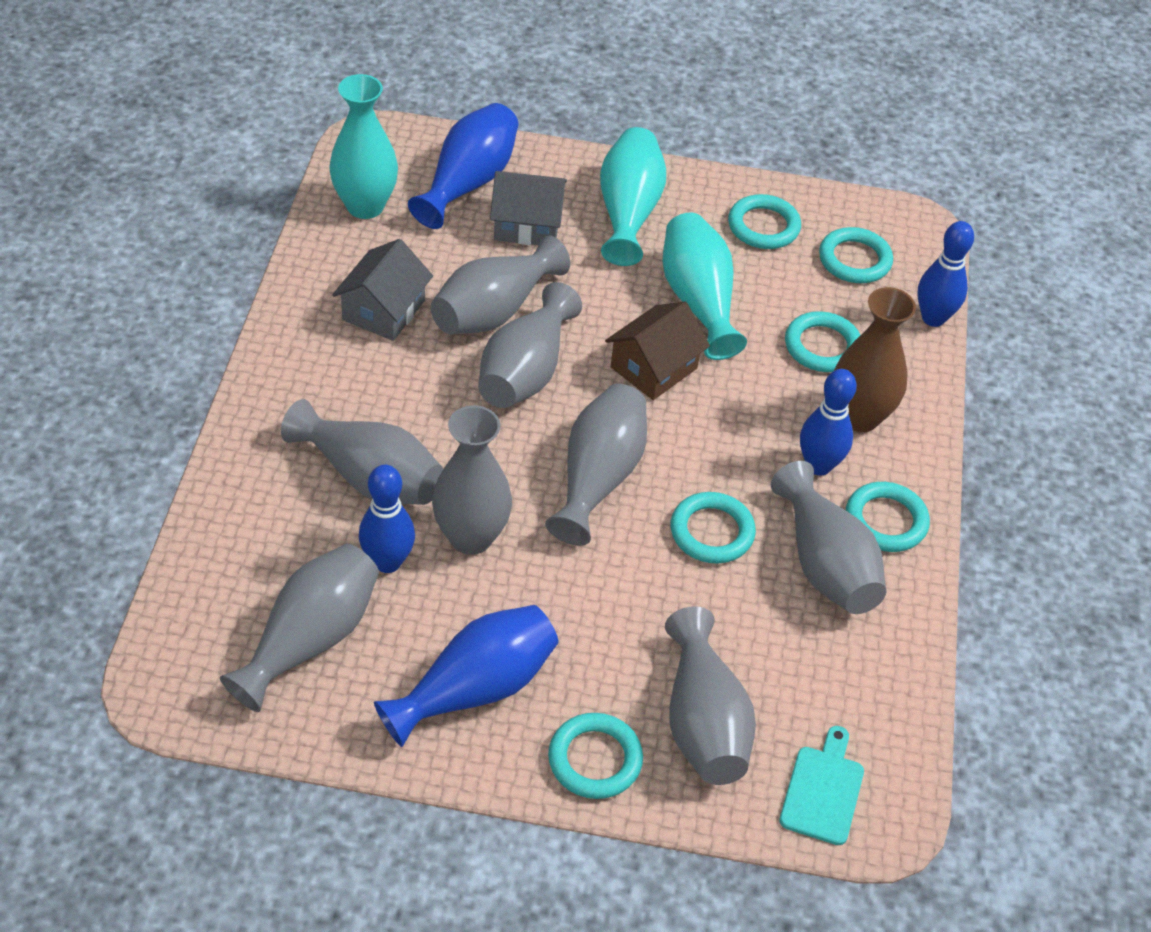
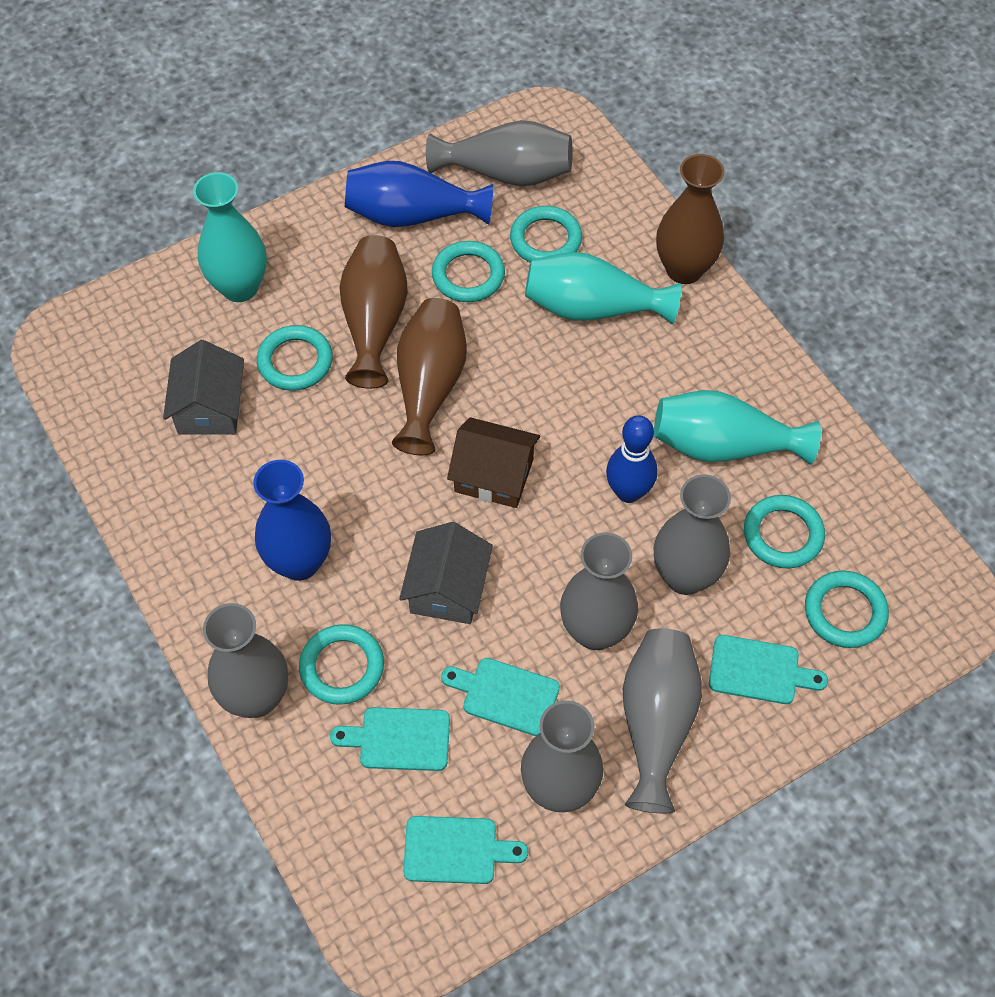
blue bowling pin: 3 -> 1
brown vase: 1 -> 3
grey vase: 8 -> 6
turquoise cutting board: 1 -> 4

